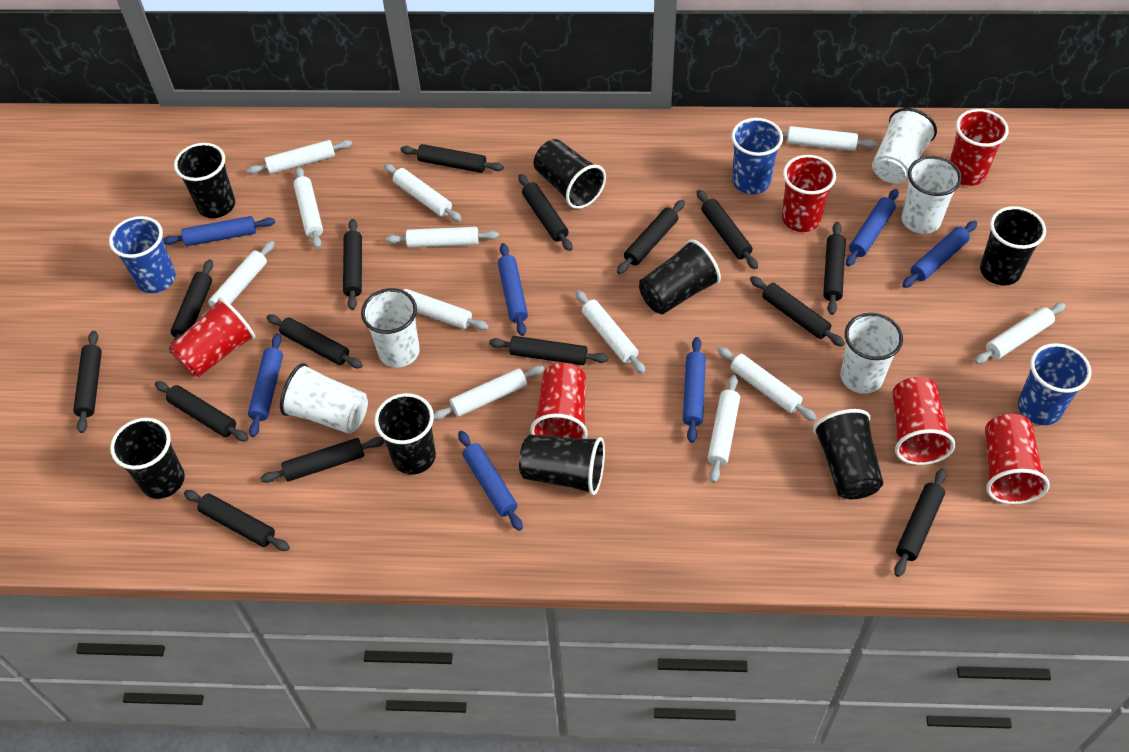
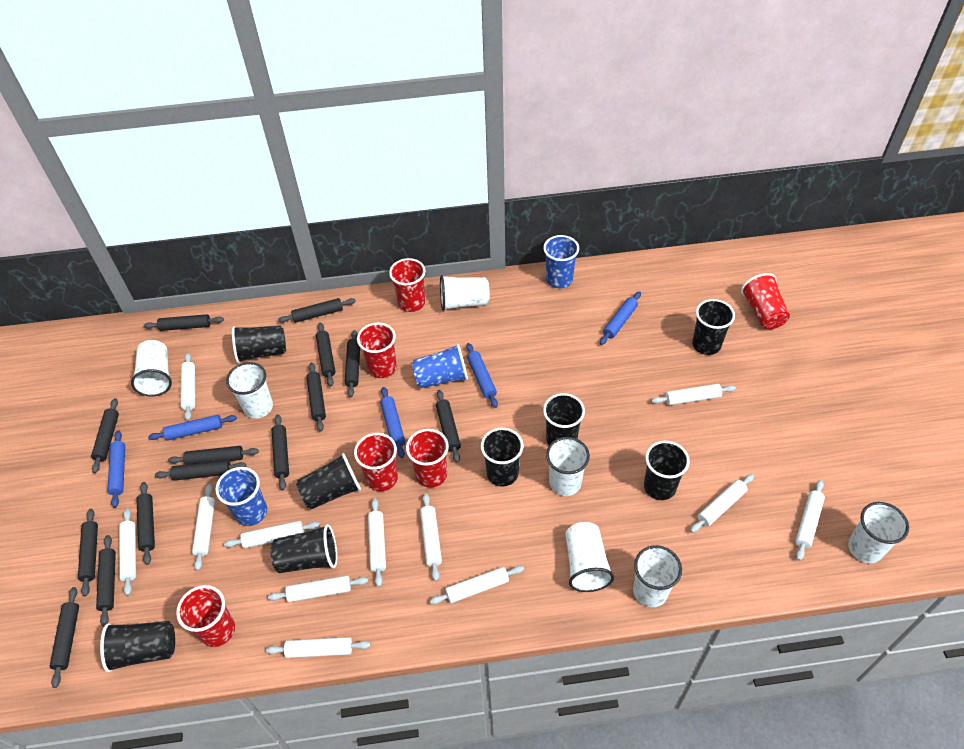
black rolling pin: 15 -> 14
blue rolling pin: 7 -> 5
white cup: 5 -> 7

